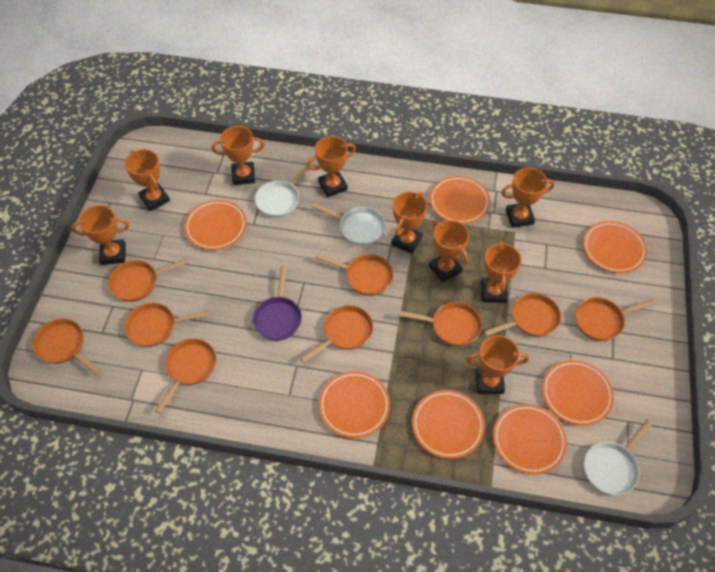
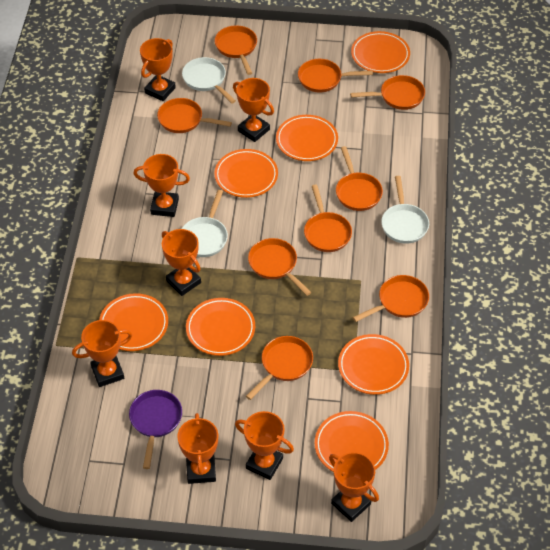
orange trophy: 9 -> 8

